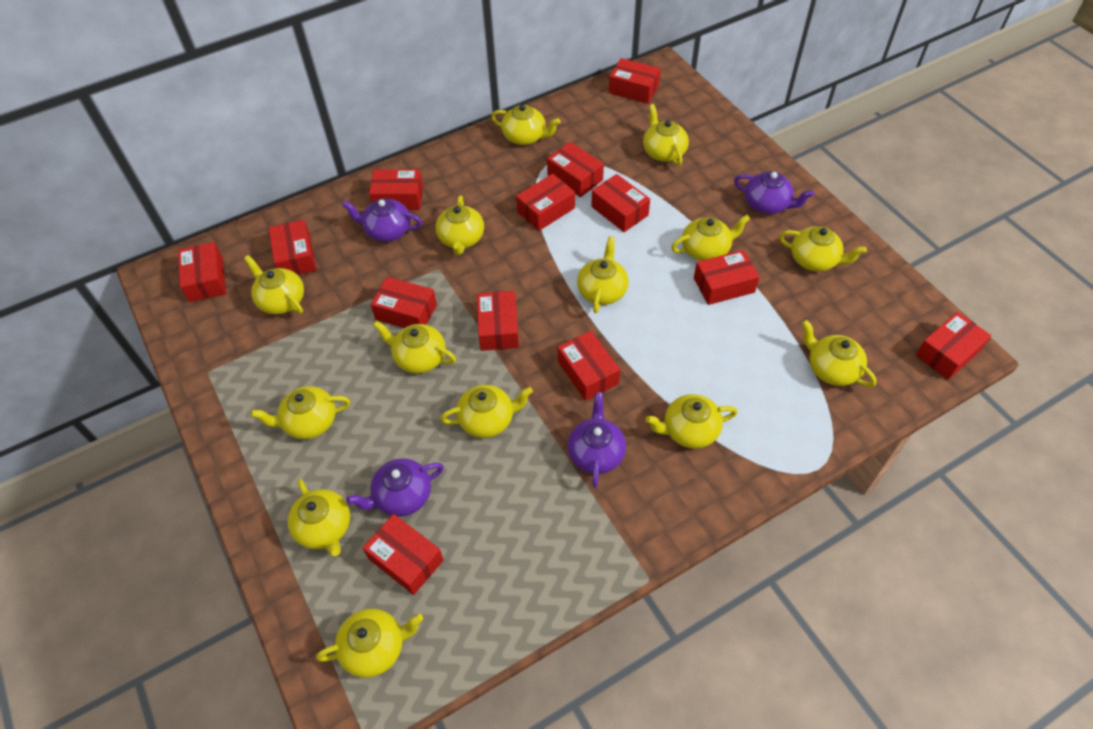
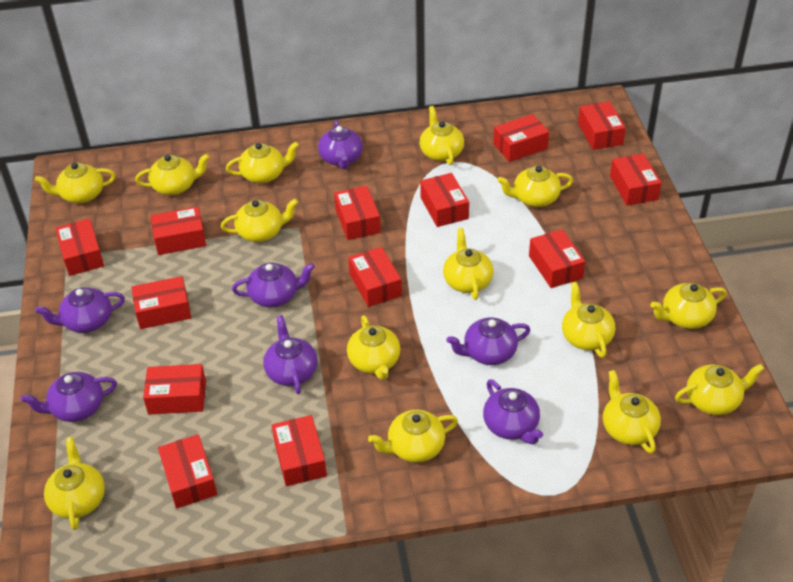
purple teapot: 4 -> 7

